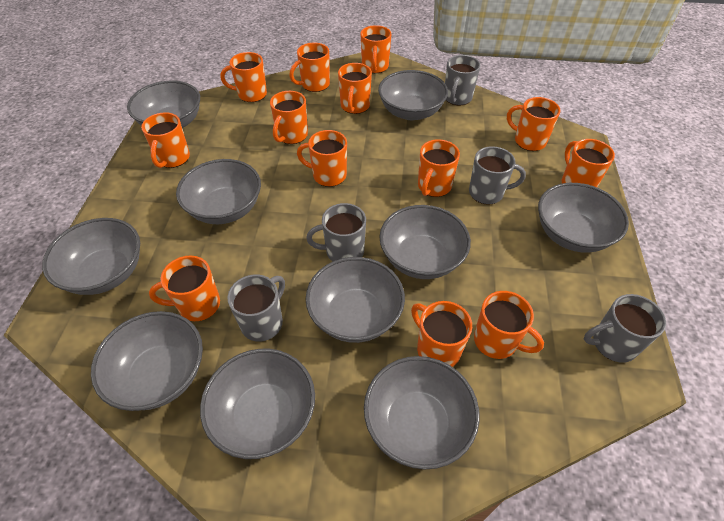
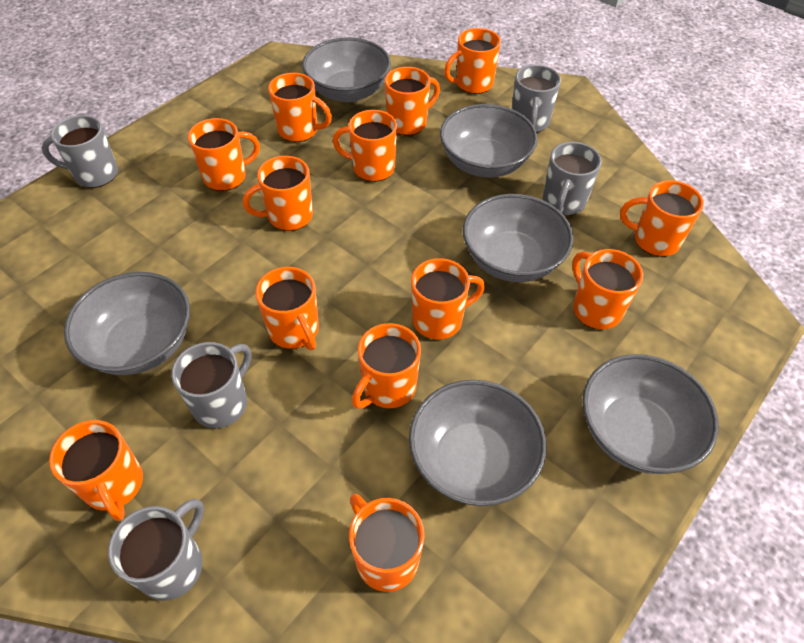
grey bowl: 10 -> 6

